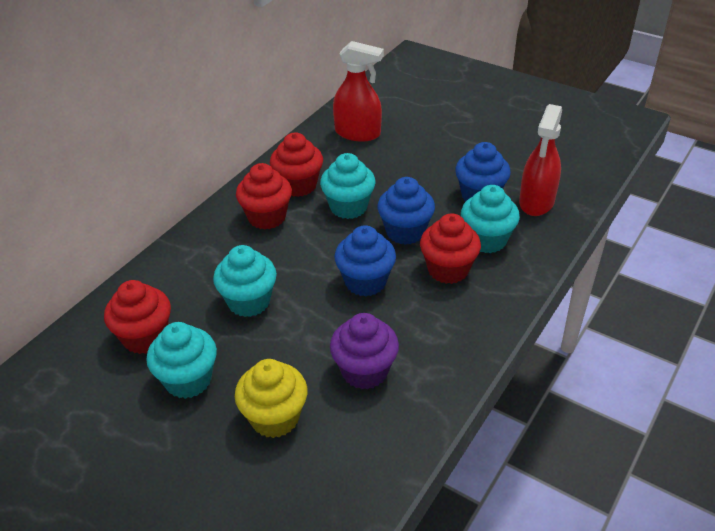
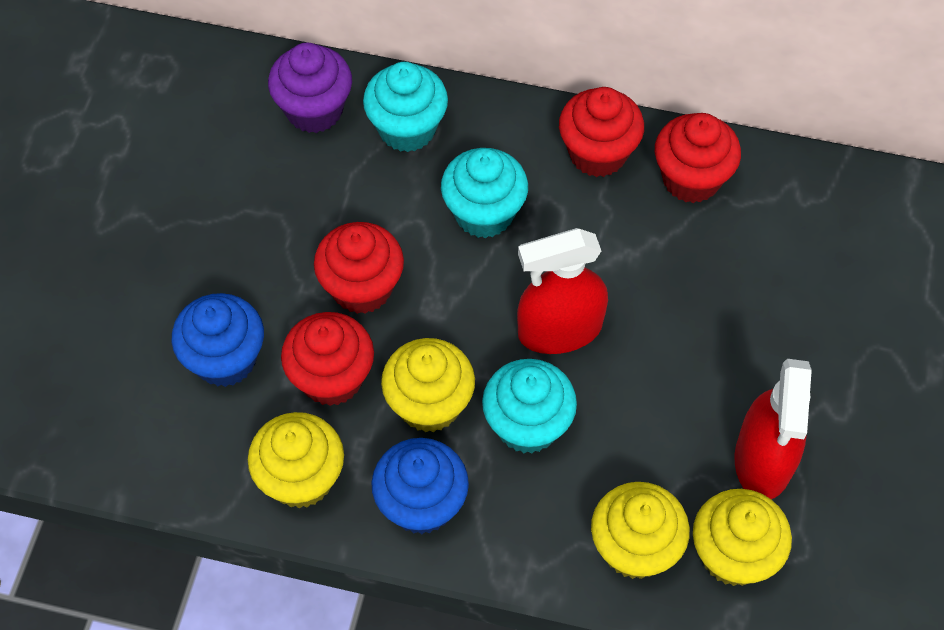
blue cupcake: 3 -> 2
turquoise cupcake: 4 -> 3
yellow cupcake: 1 -> 4

